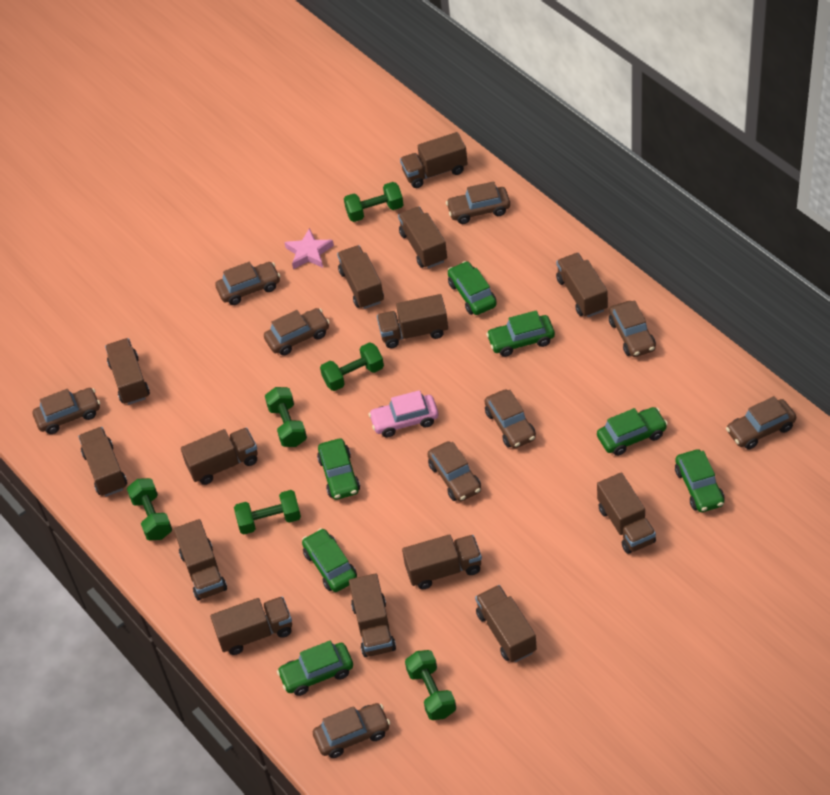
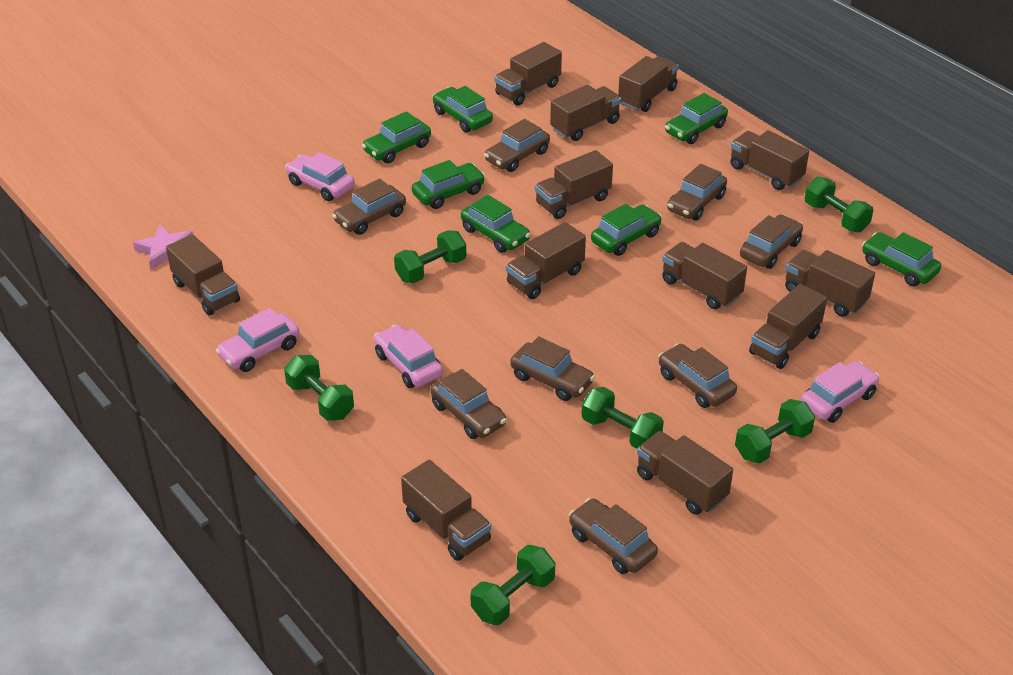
brown car: 9 -> 8
brown truck: 14 -> 12
pink car: 1 -> 4

